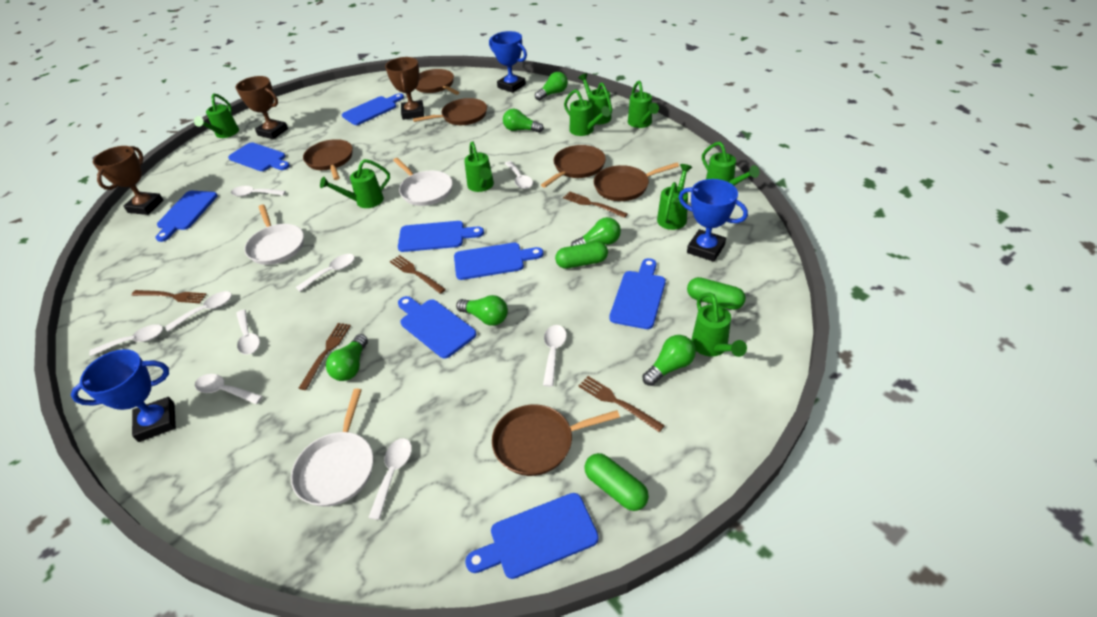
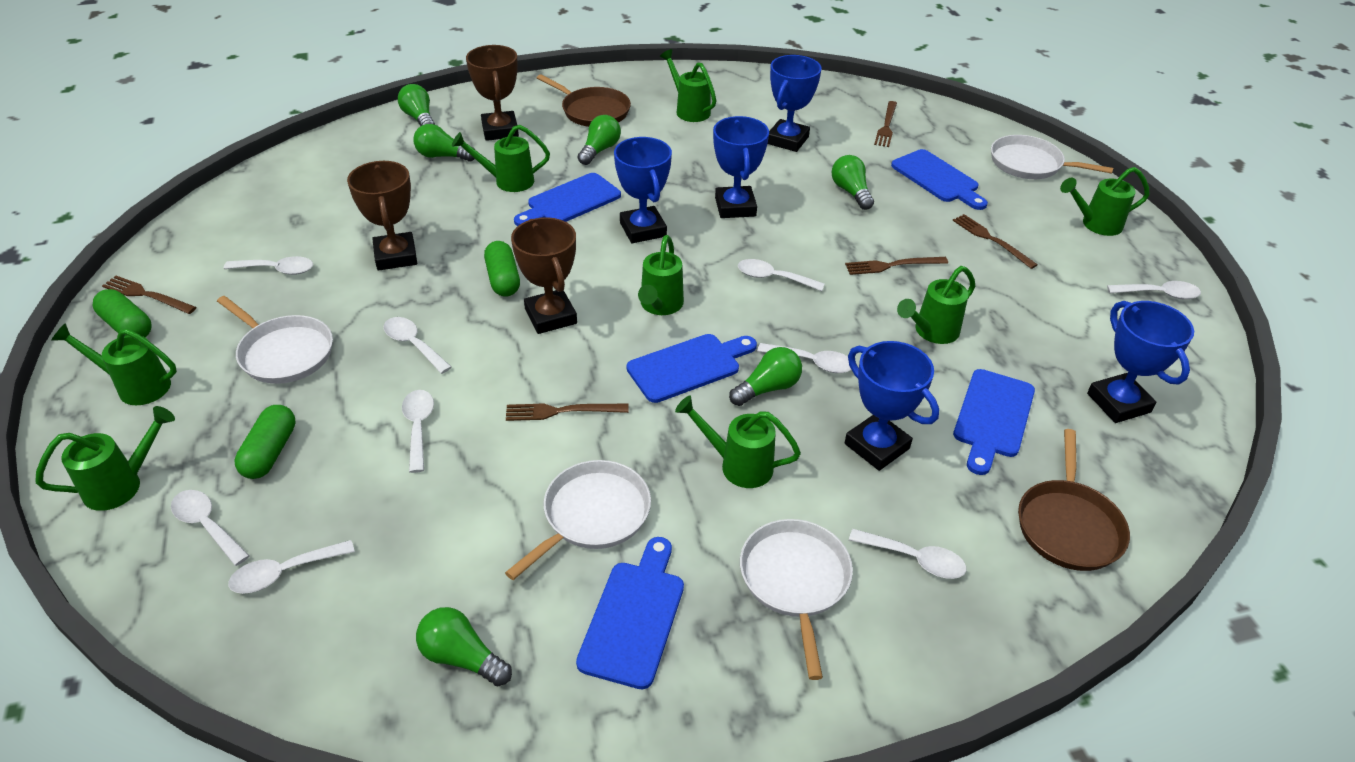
blue cutting board: 8 -> 5
blue trophy: 3 -> 5
brown pan: 6 -> 2
green watering can: 9 -> 8
white pan: 3 -> 4

